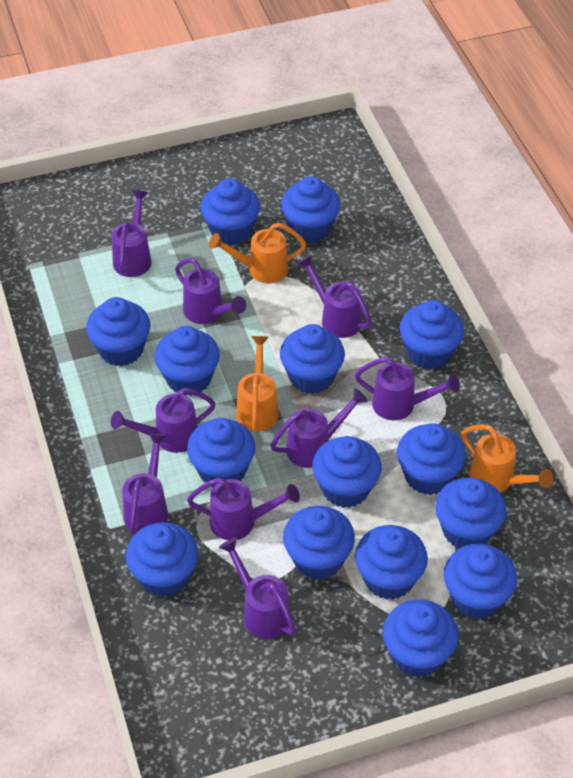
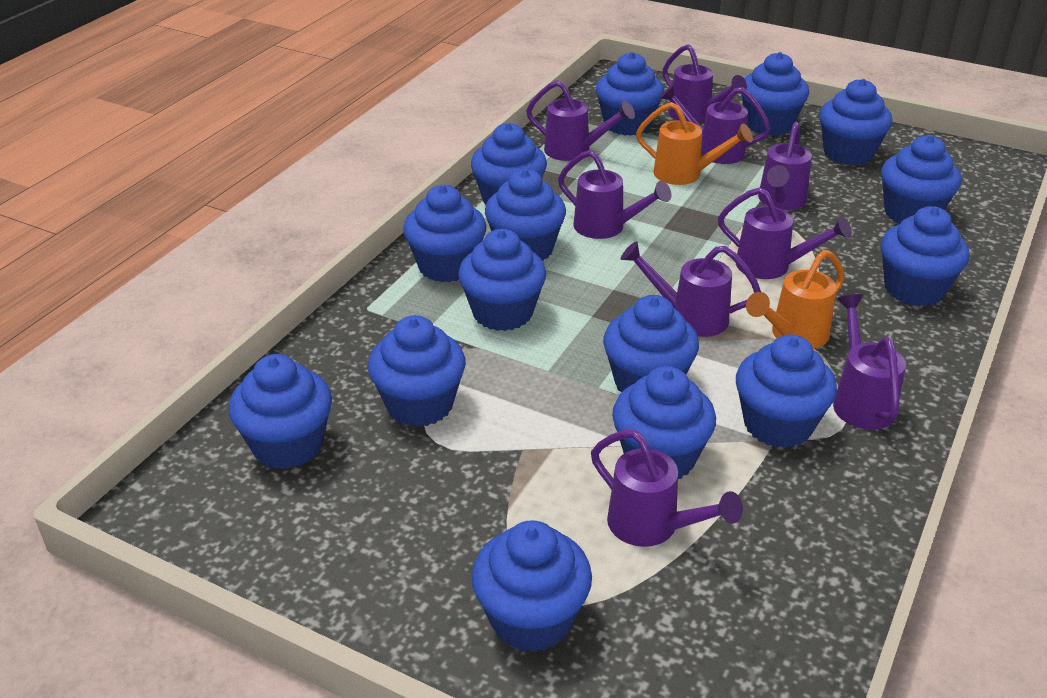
orange watering can: 3 -> 2

